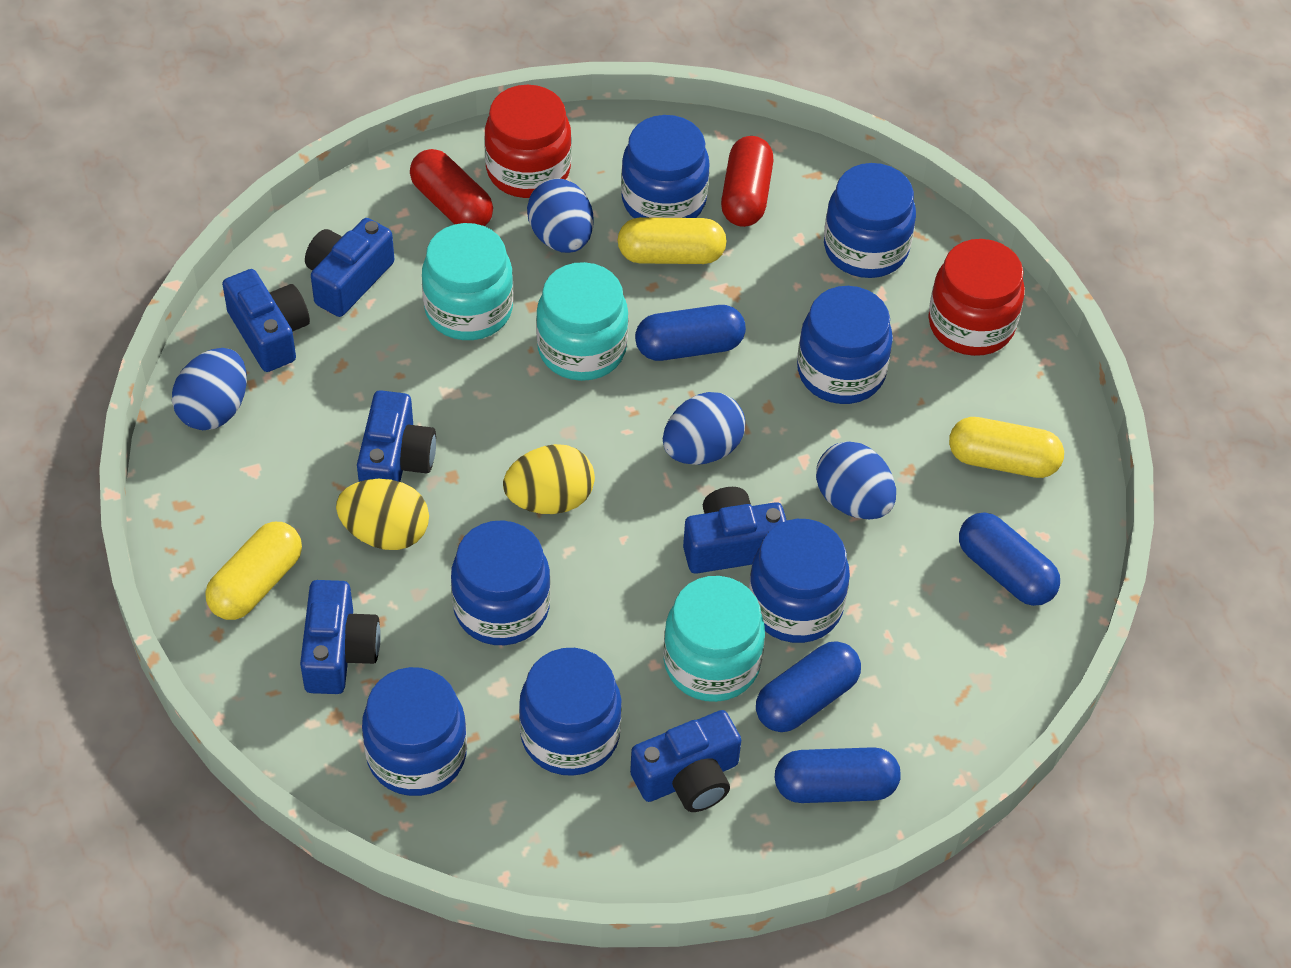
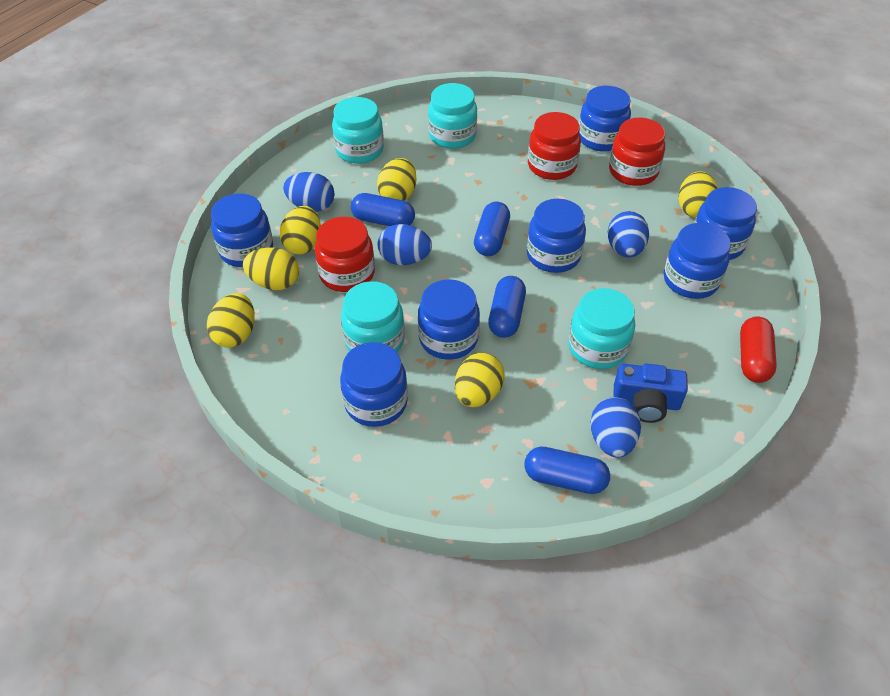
blue camera: 6 -> 1
red capsule: 2 -> 1
red jar: 2 -> 3
turquoise jar: 3 -> 4
yellow capsule: 3 -> 0
yellow egg: 2 -> 6

